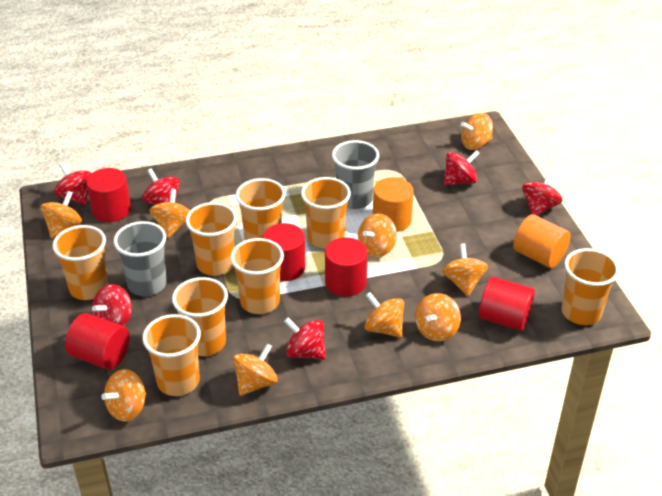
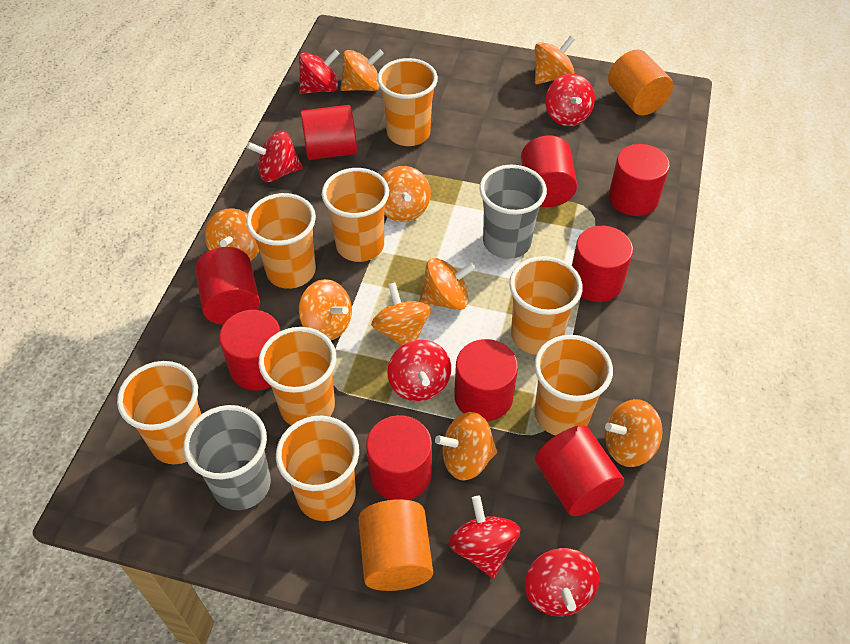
red cylinder: 5 -> 9

